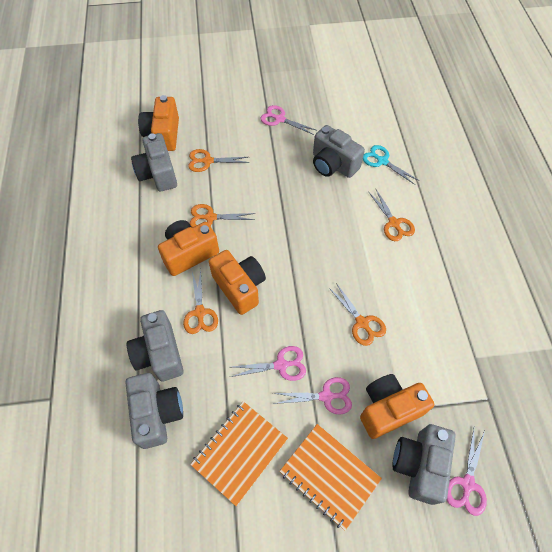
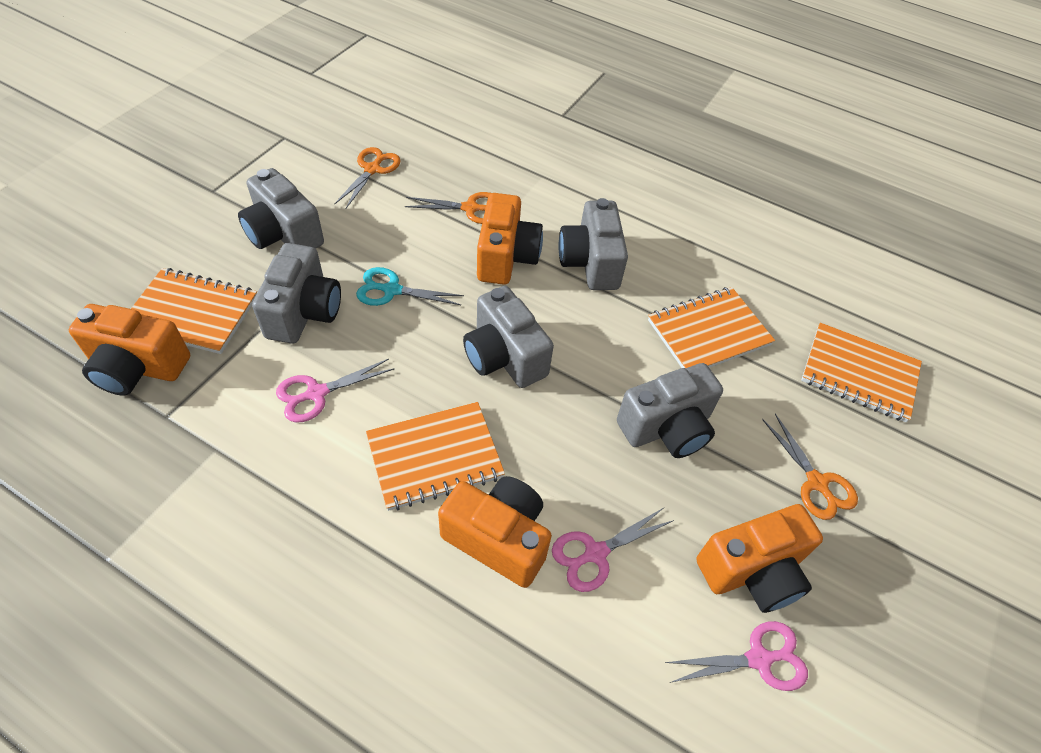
orange notebook: 2 -> 4
orange scissors: 5 -> 3
pink scissors: 4 -> 3

